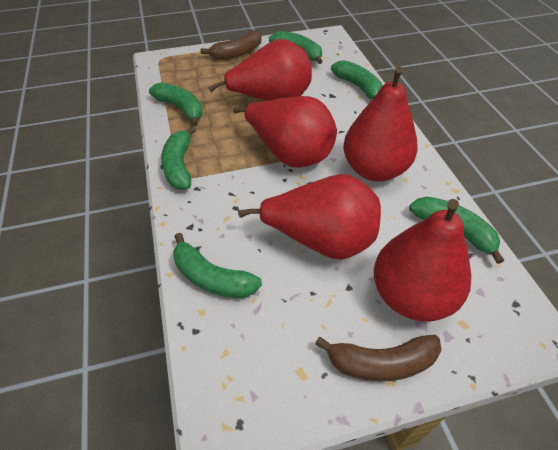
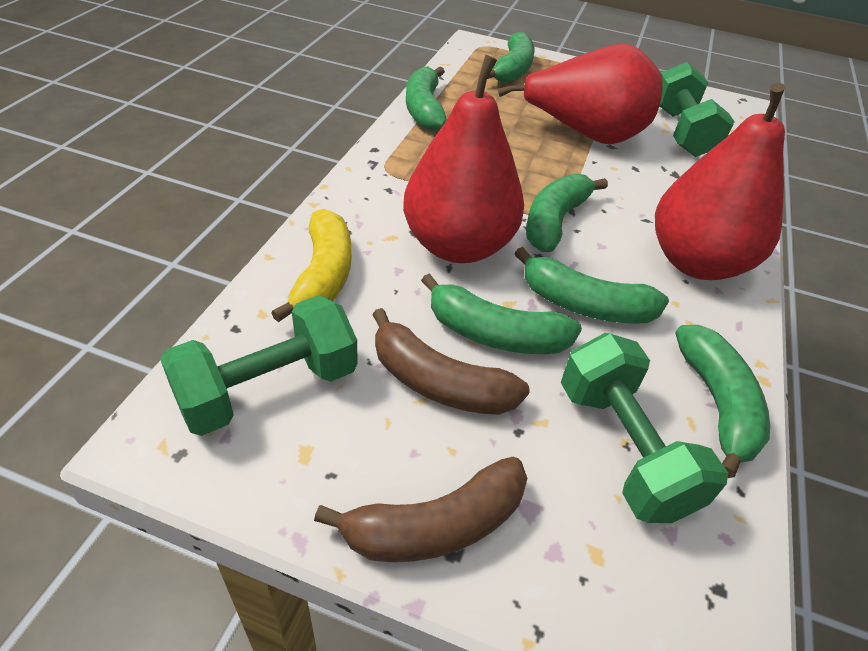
green dumbbell: 0 -> 3
red pear: 5 -> 3
yellow banana: 0 -> 1

